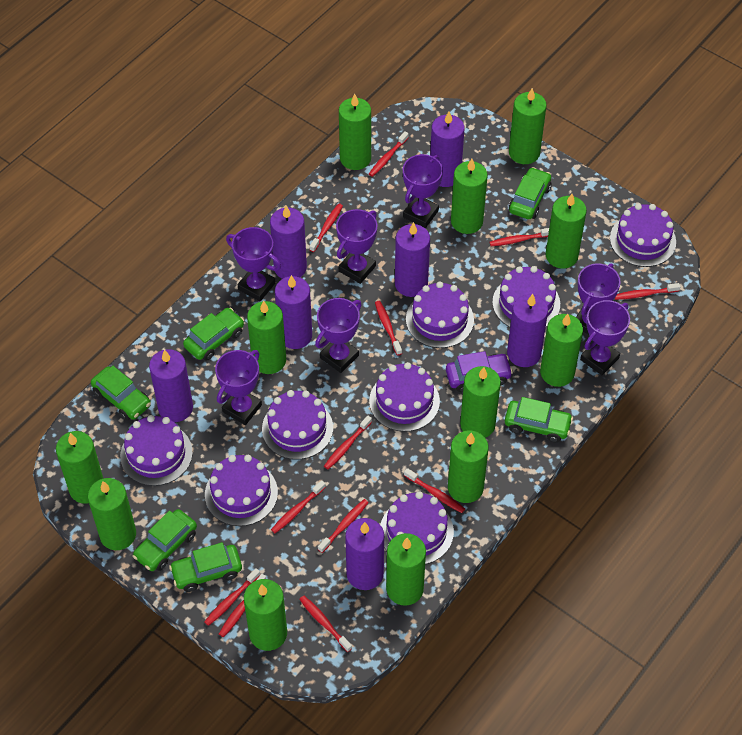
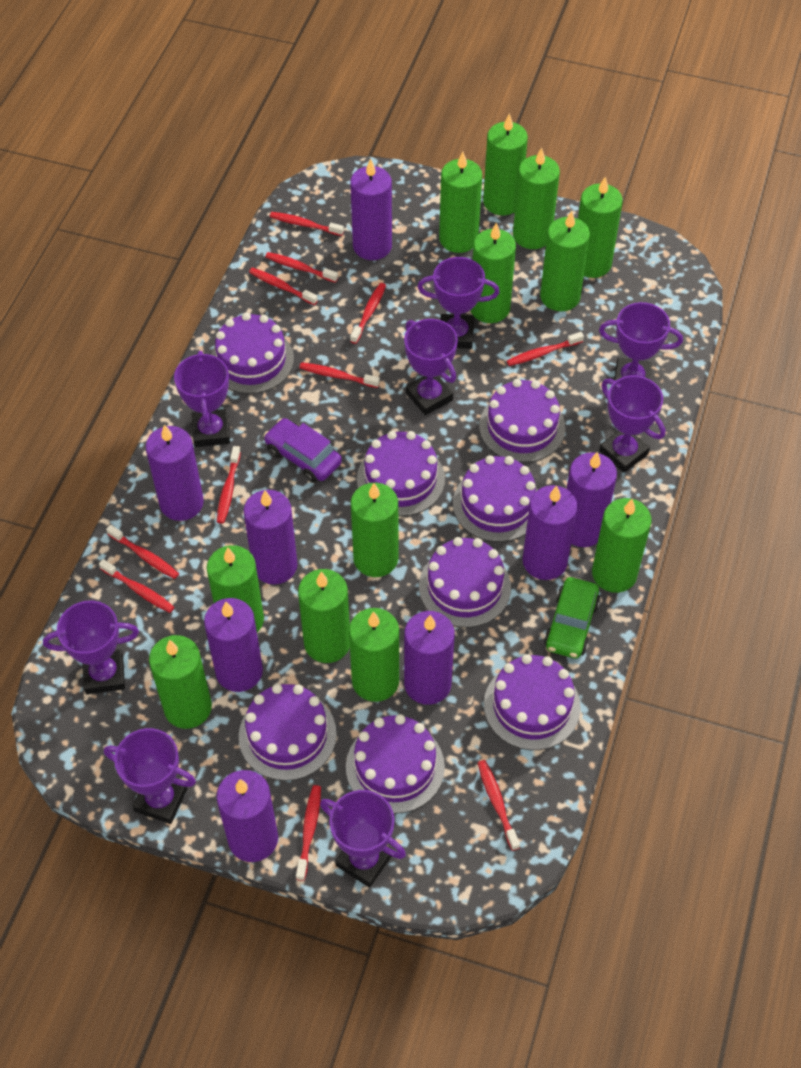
green car: 6 -> 1
purple candle: 7 -> 8
purple trophy: 7 -> 8
red toothbrush: 12 -> 11

